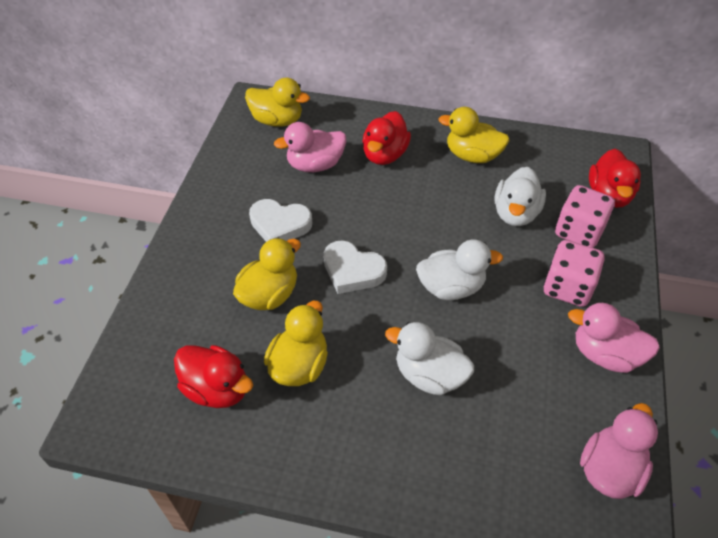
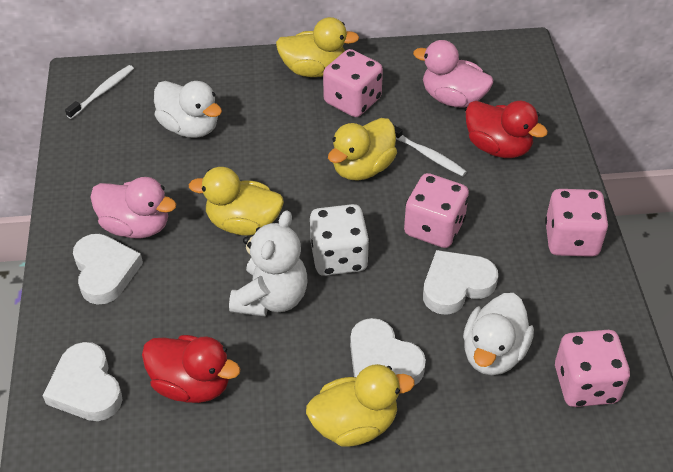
pink dice: 2 -> 4
pink duck: 3 -> 2
red duck: 3 -> 2
white dice: 0 -> 1
white duck: 3 -> 2
white heart: 2 -> 4
white teddy bear: 0 -> 1
white toothbrush: 0 -> 2

